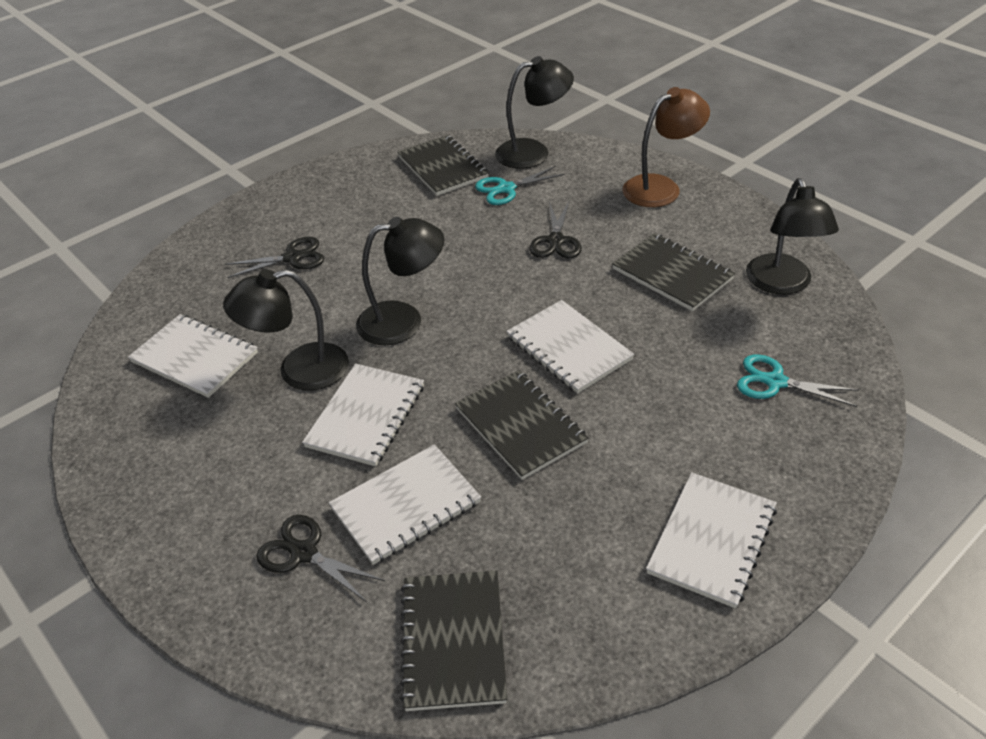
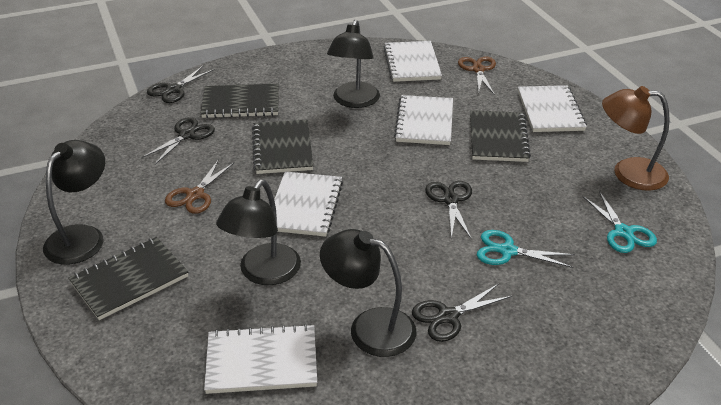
black scissors: 3 -> 4
brown scissors: 0 -> 2

